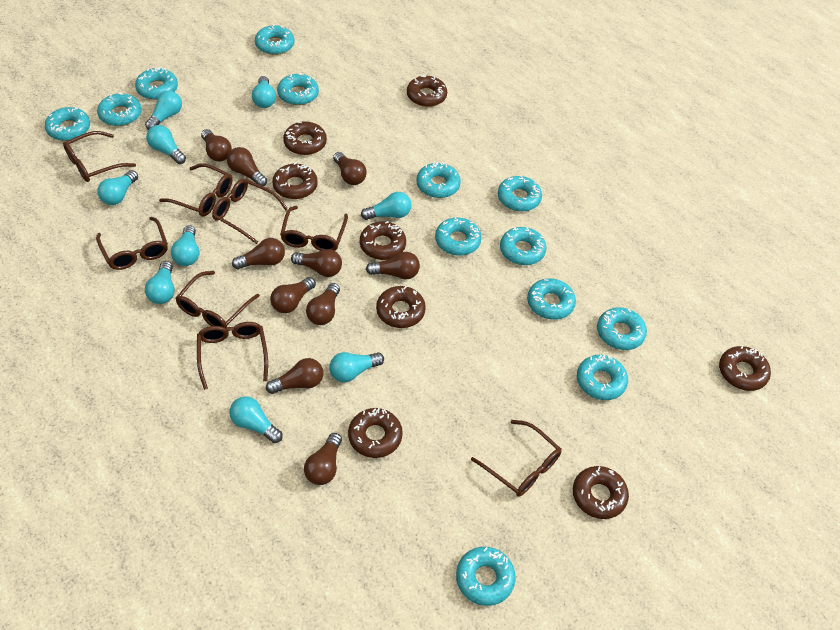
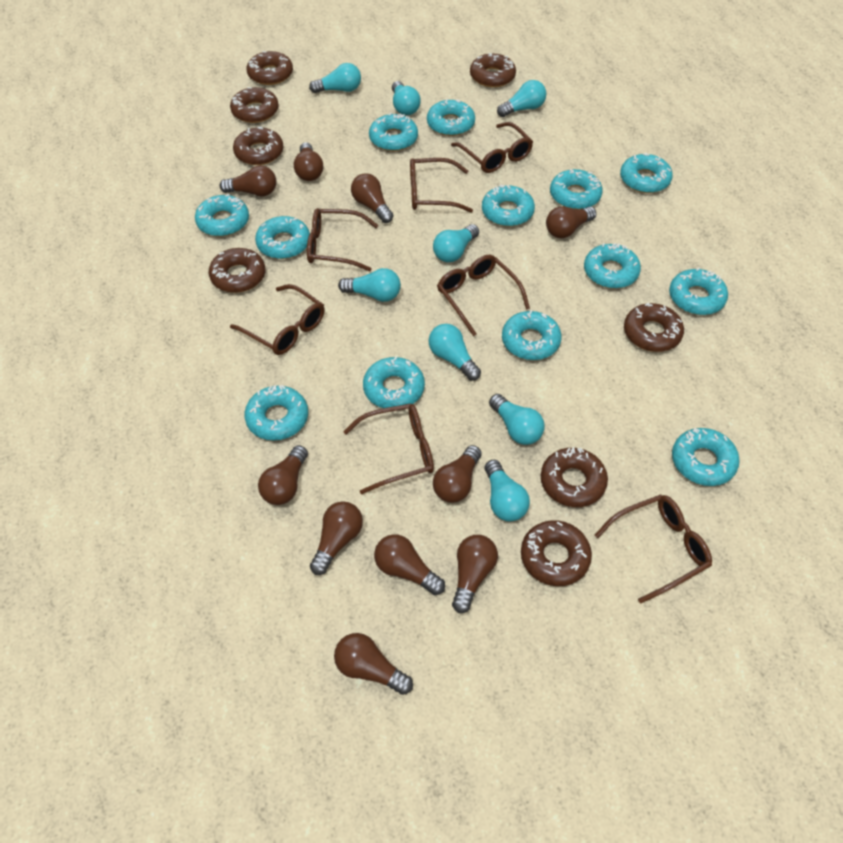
brown glasses: 8 -> 7
turquoise light bulb: 9 -> 8

